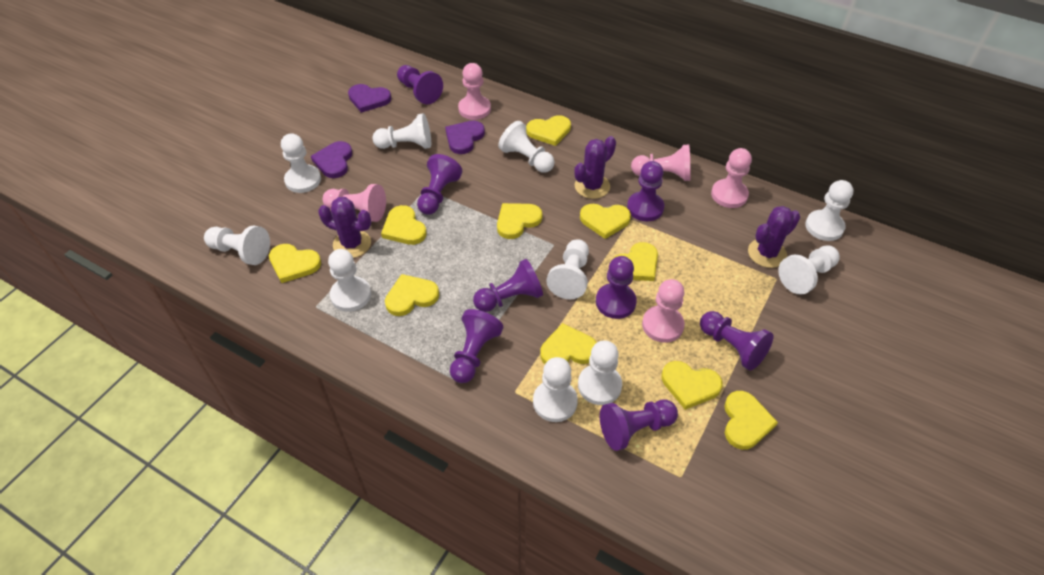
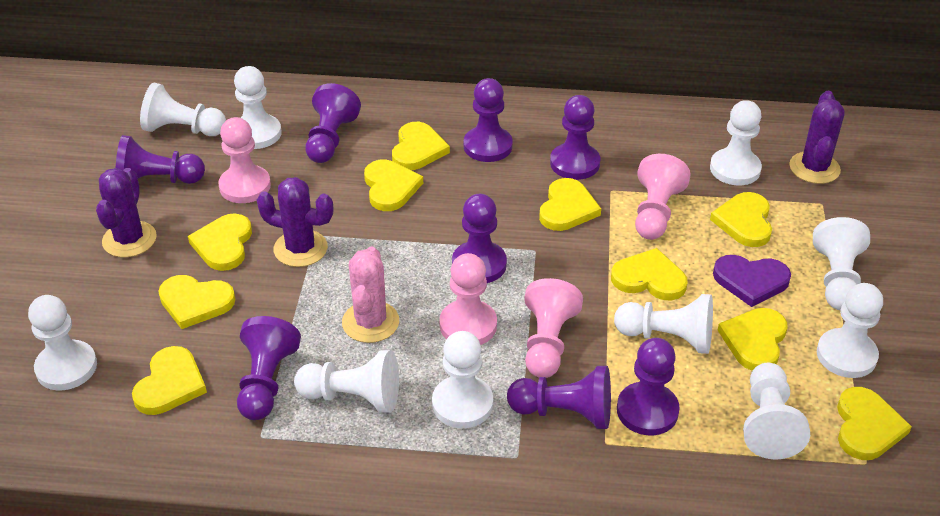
pink cactus: 0 -> 1
pink pawn: 5 -> 4
purple heart: 3 -> 1

